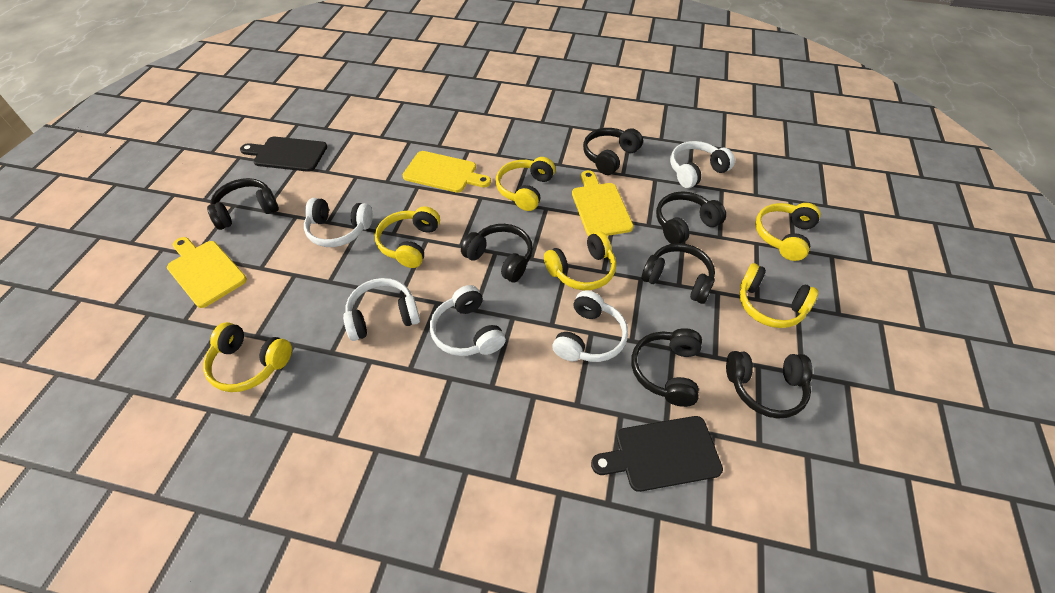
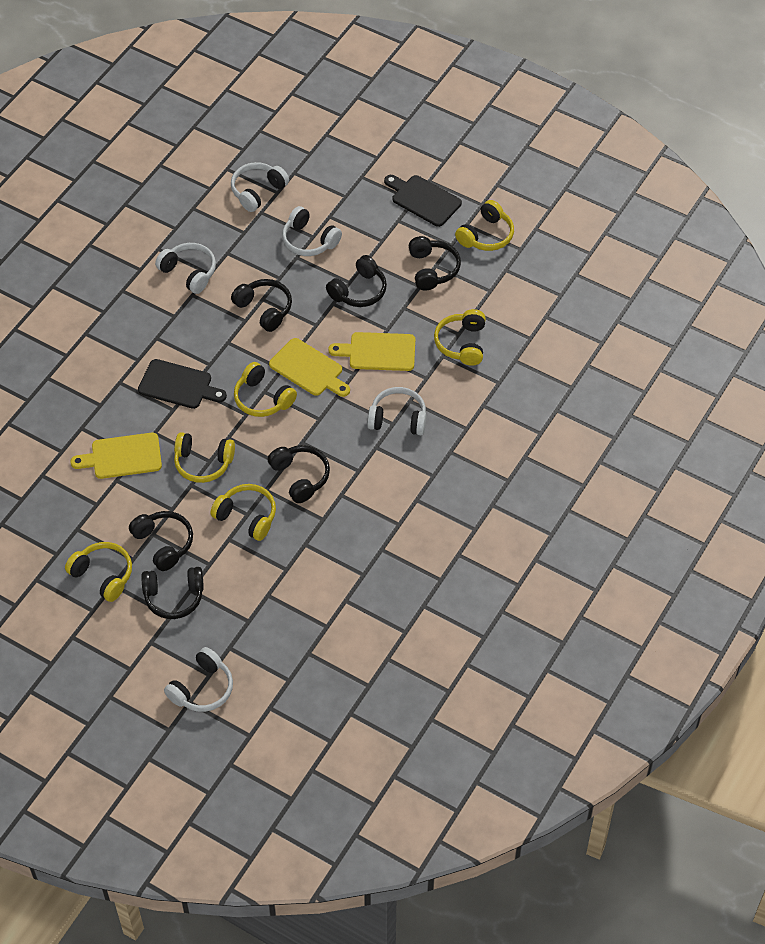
black headphones: 7 -> 6

